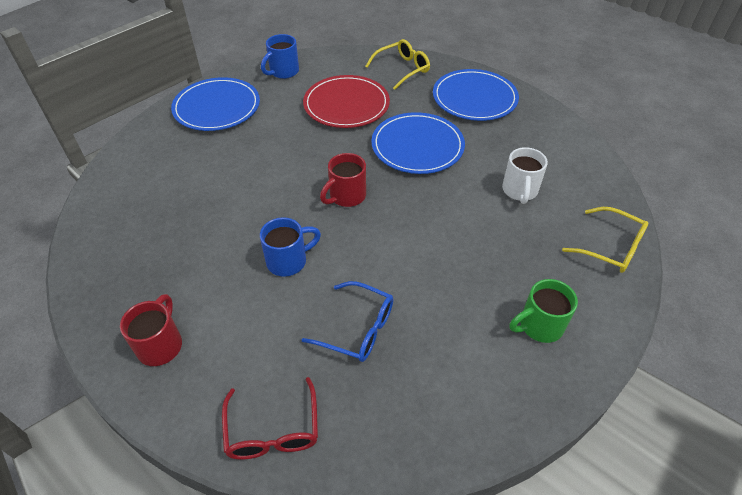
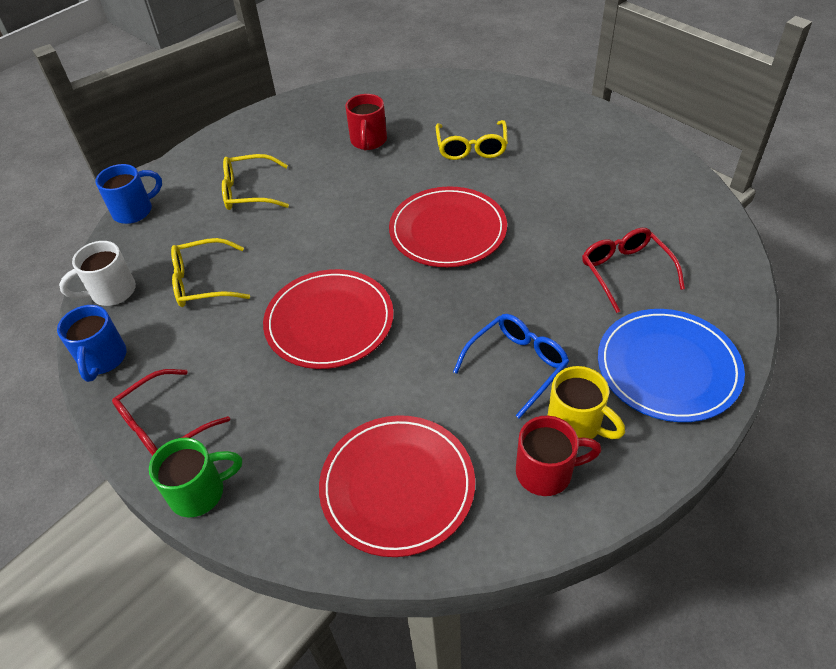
blue plate: 3 -> 1
red glasses: 1 -> 2
red plate: 1 -> 3
yellow glasses: 2 -> 3
yellow mug: 0 -> 1

